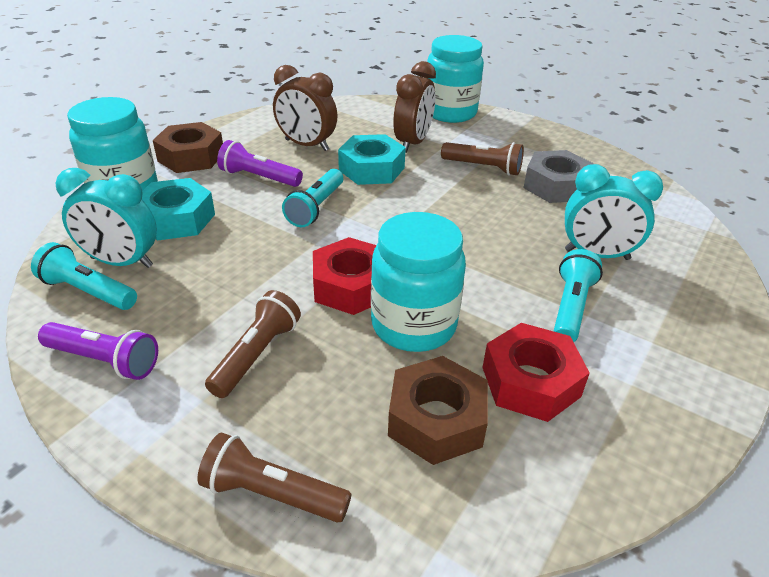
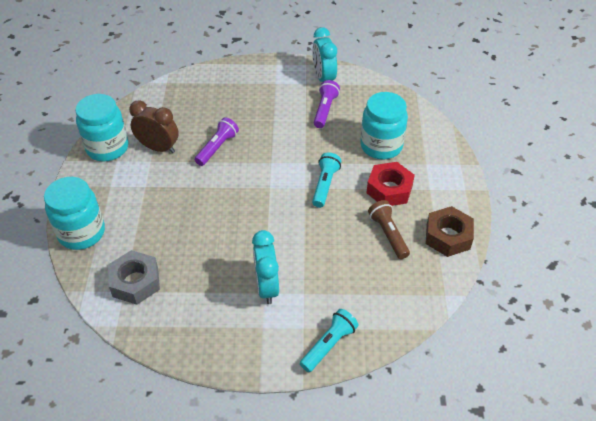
brown clock: 2 -> 1
brown flashlight: 3 -> 1
brown nut: 2 -> 1
red nut: 2 -> 1
turquoise flashlight: 3 -> 2
turquoise nut: 2 -> 0

